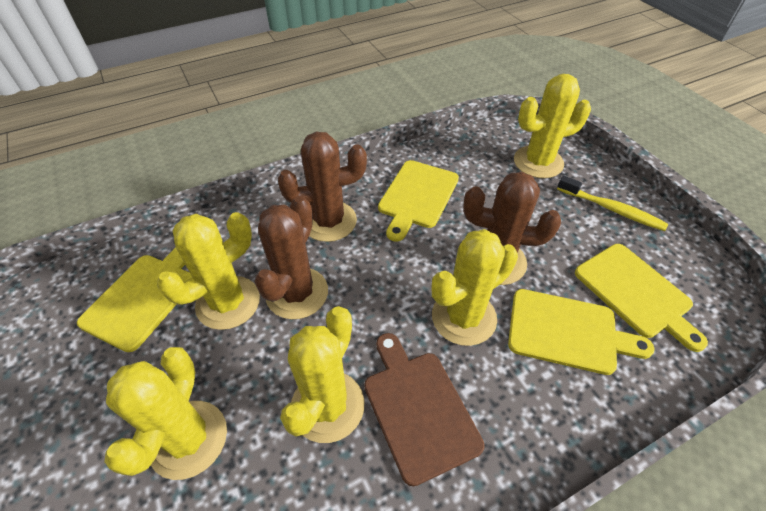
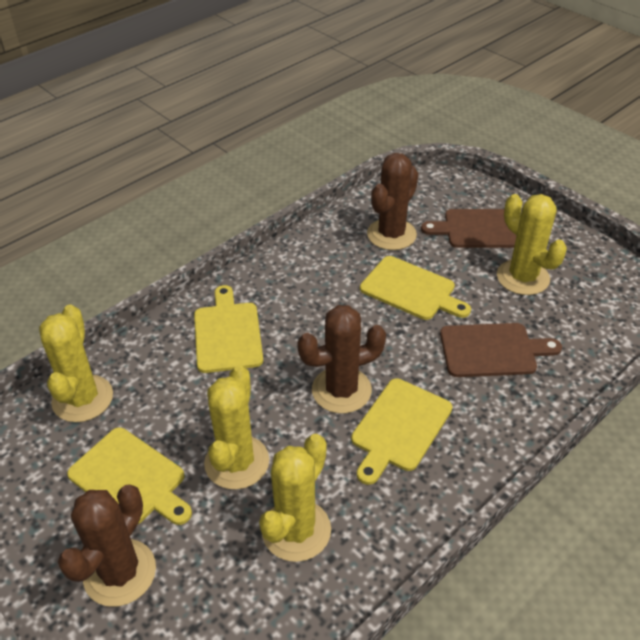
brown cutting board: 1 -> 2
yellow cactus: 5 -> 4
yellow toothbrush: 1 -> 0

